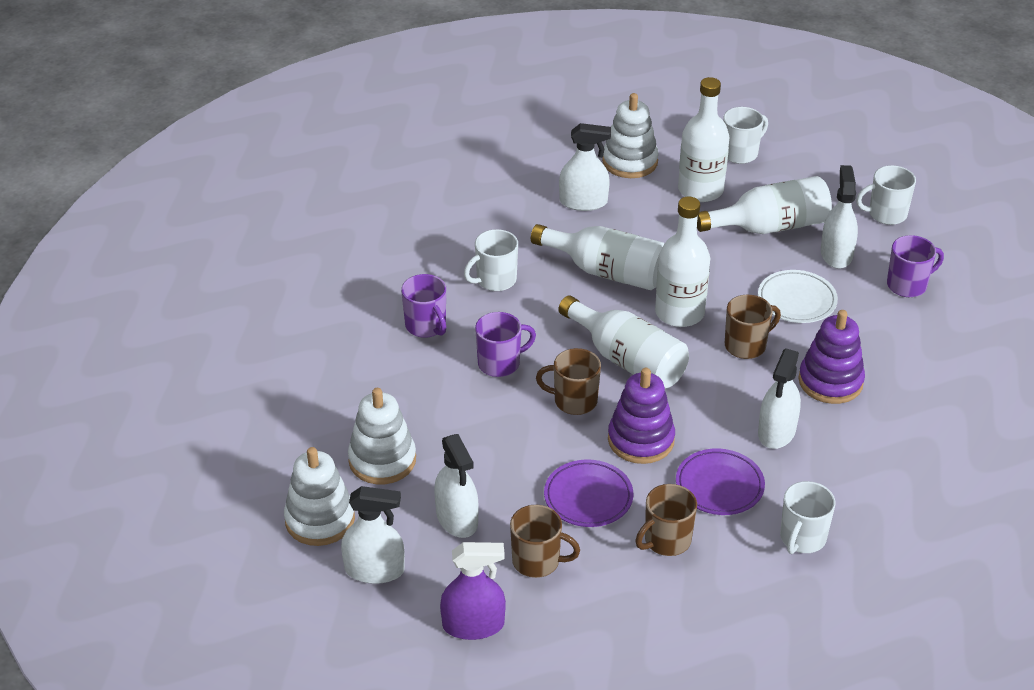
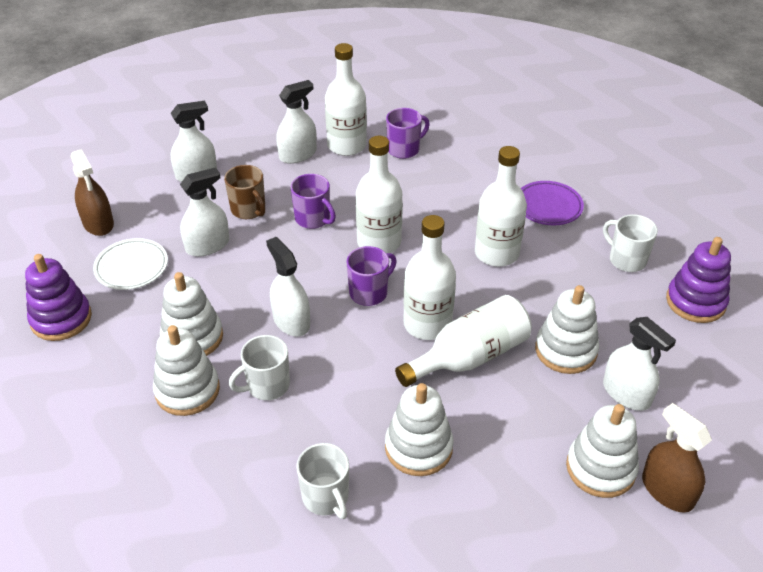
brown mug: 4 -> 1
brown spray bottle: 0 -> 2
purple plate: 2 -> 1
purple spray bottle: 1 -> 0
white mug: 4 -> 3
white stacking toy: 3 -> 5

